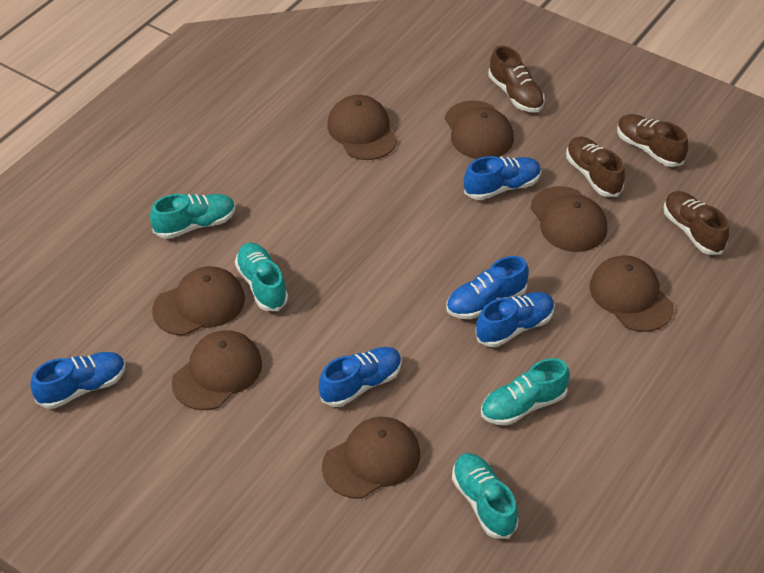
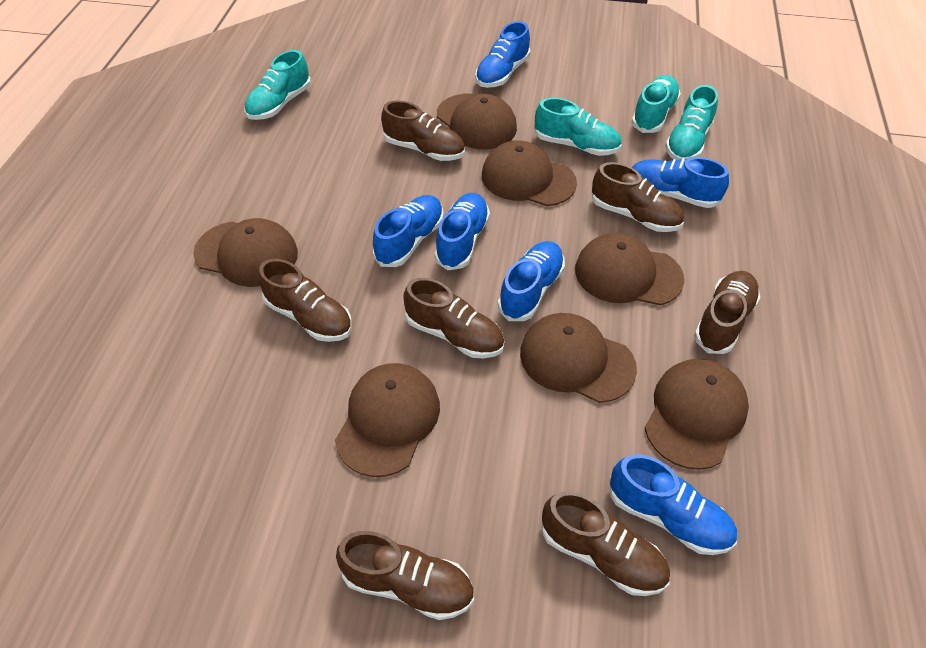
blue shoe: 5 -> 6
brown shoe: 4 -> 7

